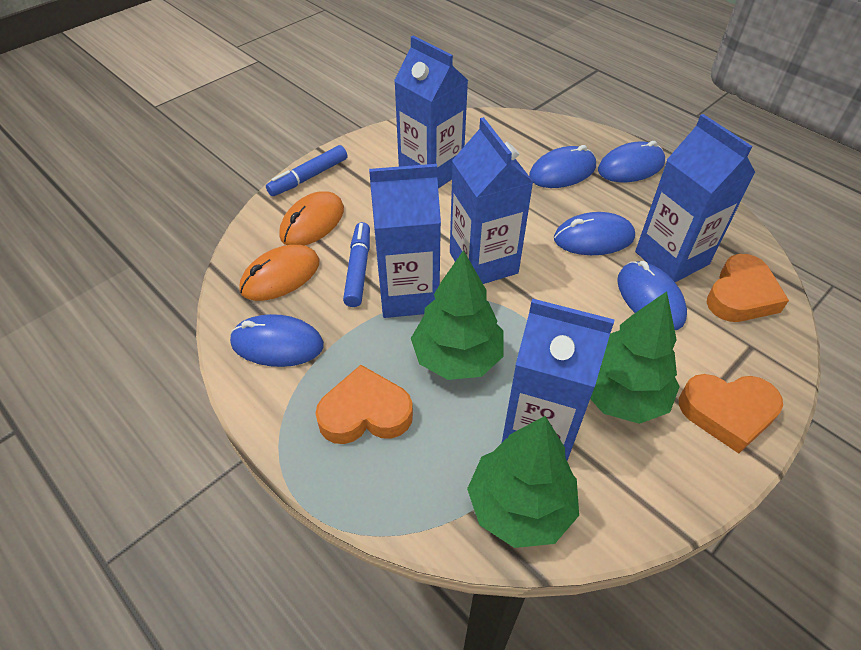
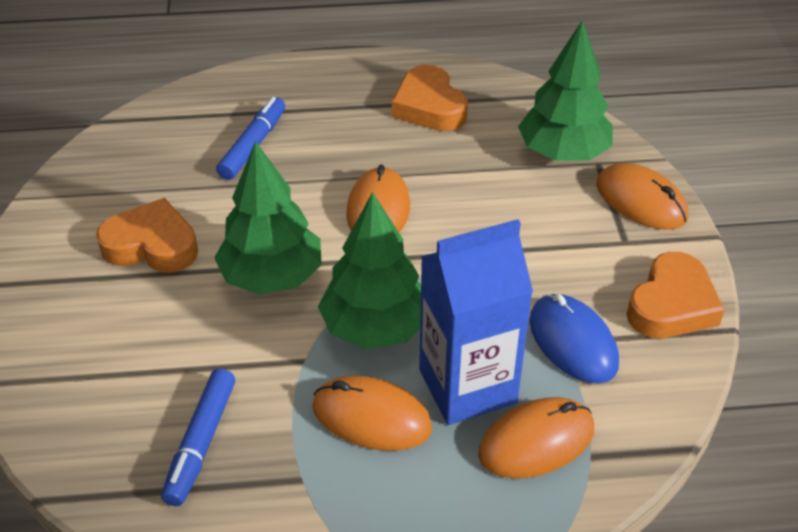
blue carton: 5 -> 1
blue mouse: 5 -> 1
orange mouse: 2 -> 4

